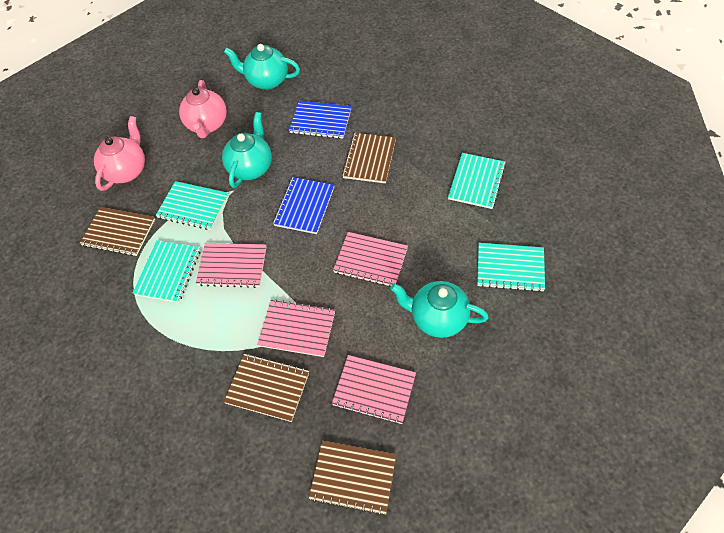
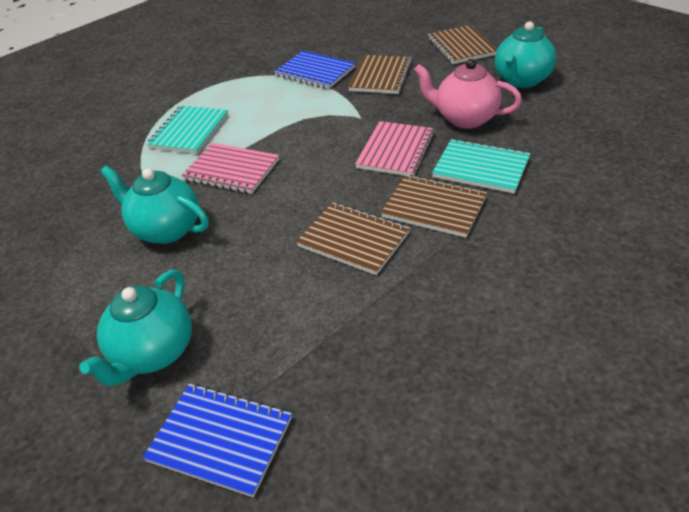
pink notebook: 4 -> 2
pink teapot: 2 -> 1
turquoise notebook: 4 -> 2

